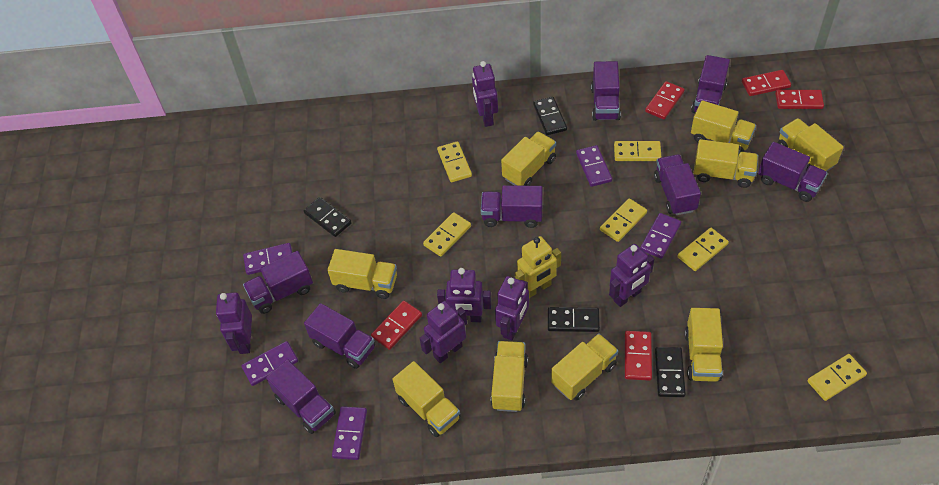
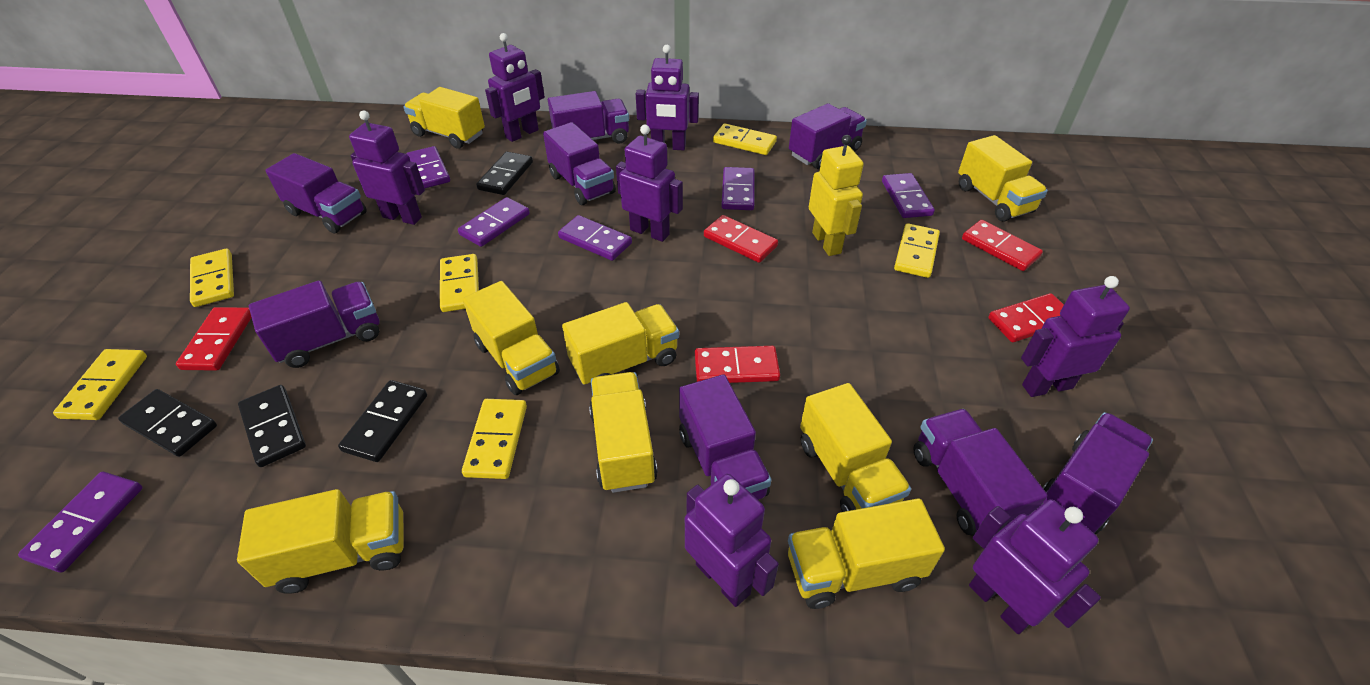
purple domino: 5 -> 6
purple robot: 6 -> 7
yellow truck: 9 -> 8

